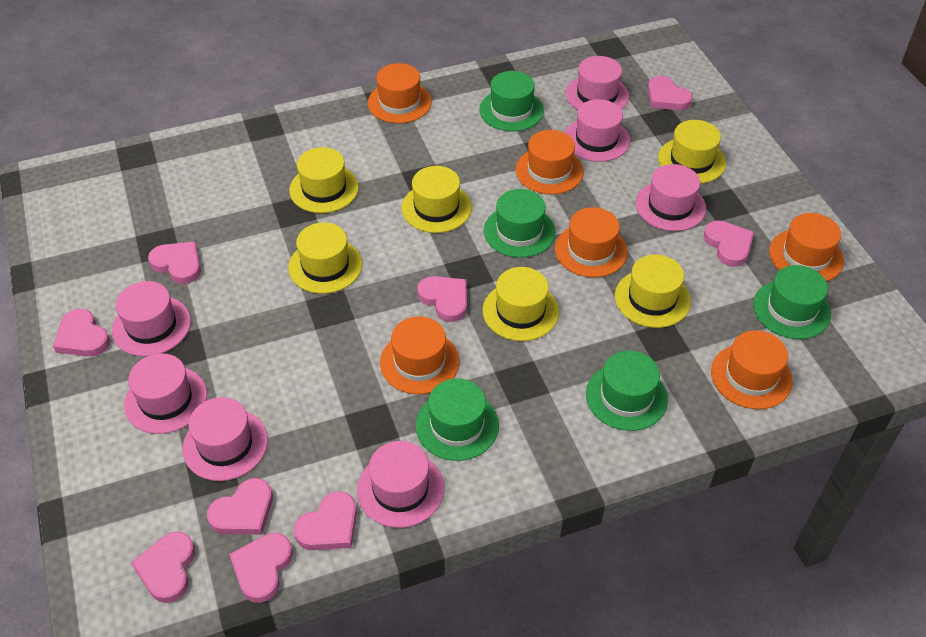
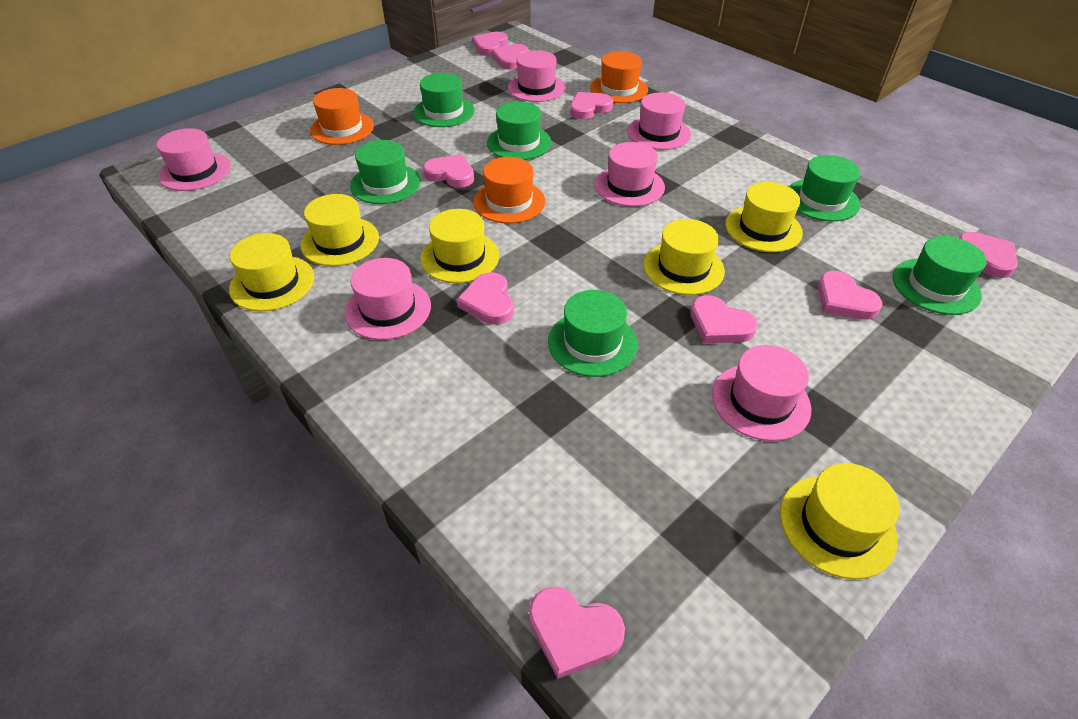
green hat: 5 -> 6
orange hat: 6 -> 3
pink hat: 7 -> 6

